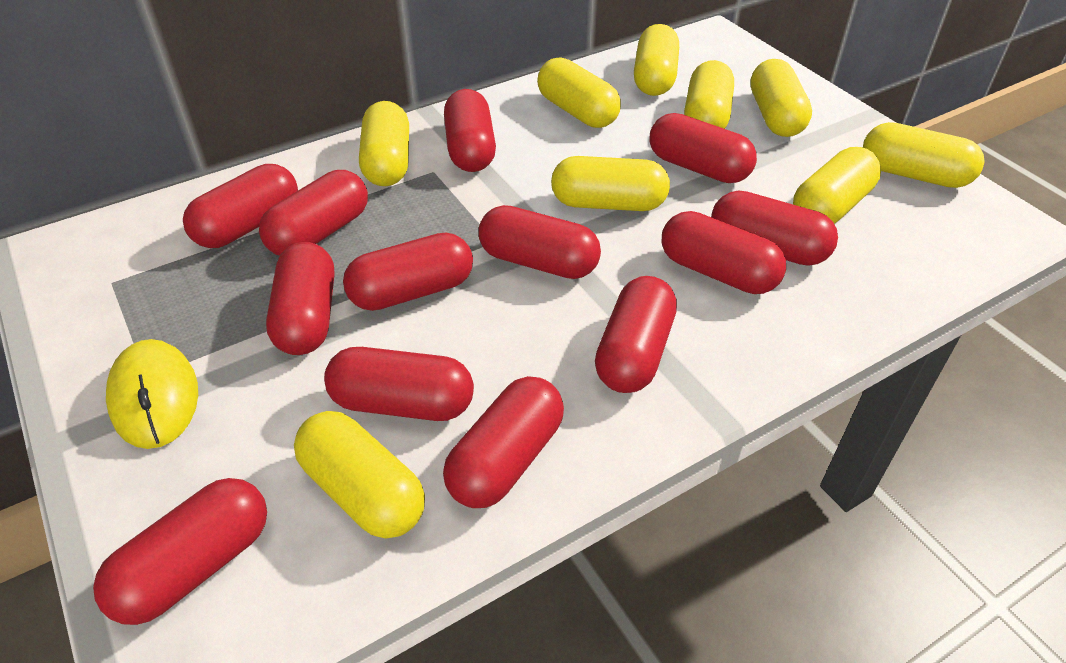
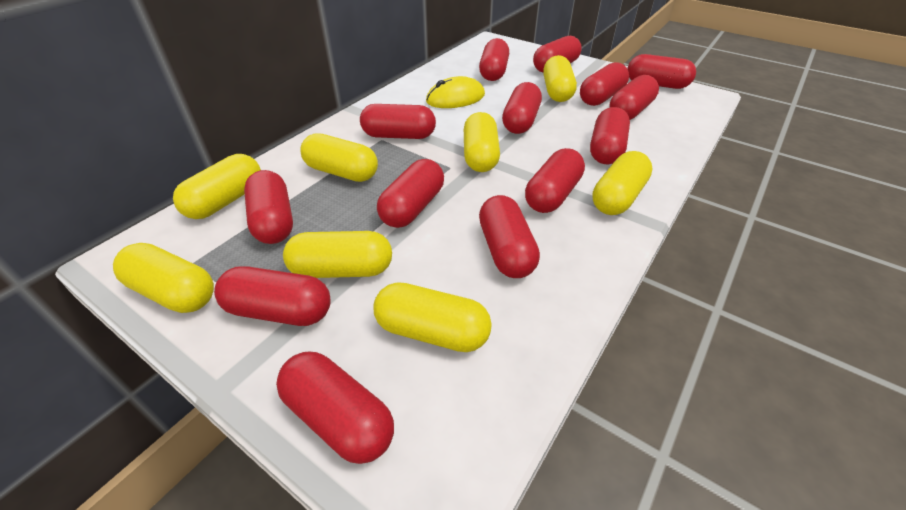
red capsule: 13 -> 14
yellow capsule: 9 -> 8

